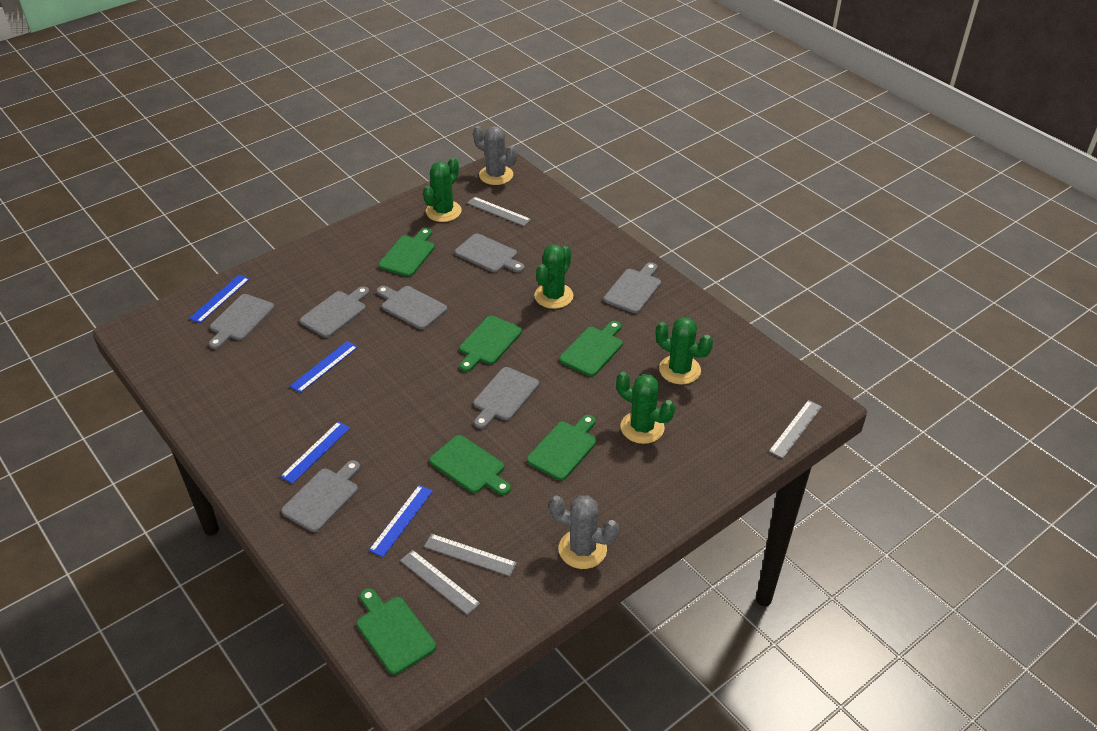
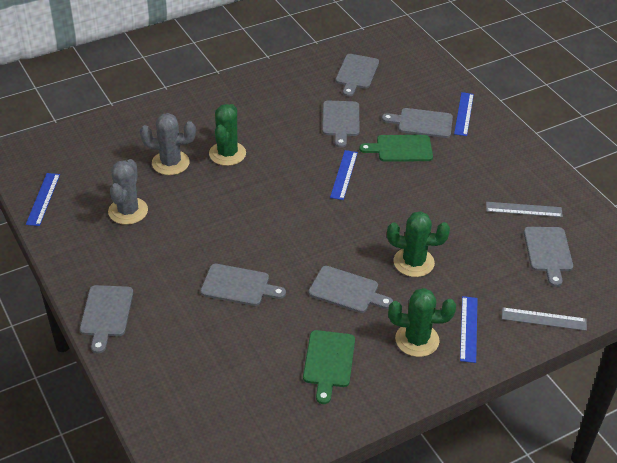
green cactus: 4 -> 3
green cutting board: 6 -> 2
grey ruler: 4 -> 2

